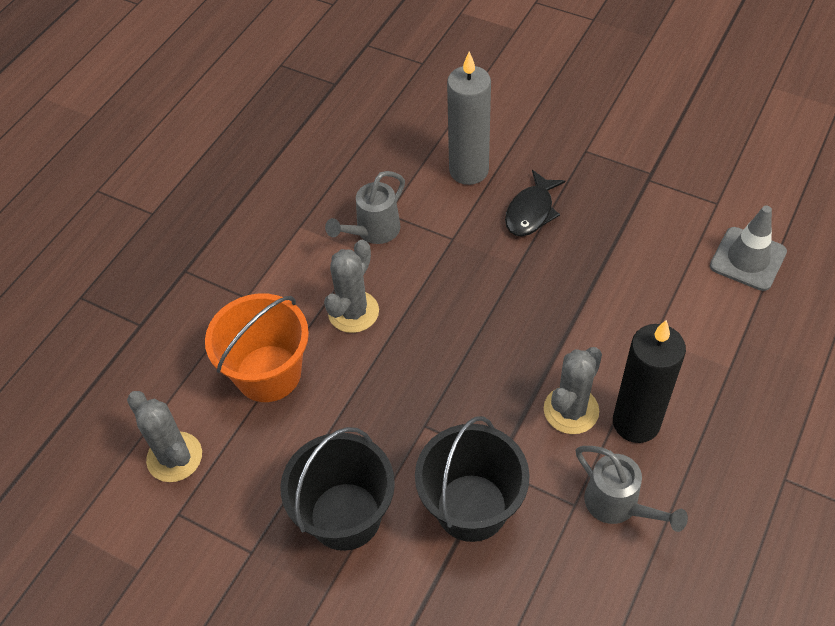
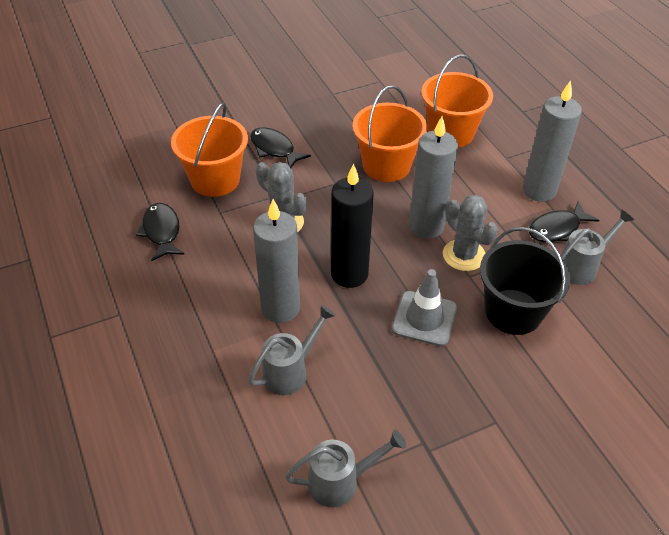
black bucket: 2 -> 1
black fish: 1 -> 3
grey cactus: 3 -> 2
grey candle: 1 -> 3
grey watering can: 2 -> 3
orange bucket: 1 -> 3

